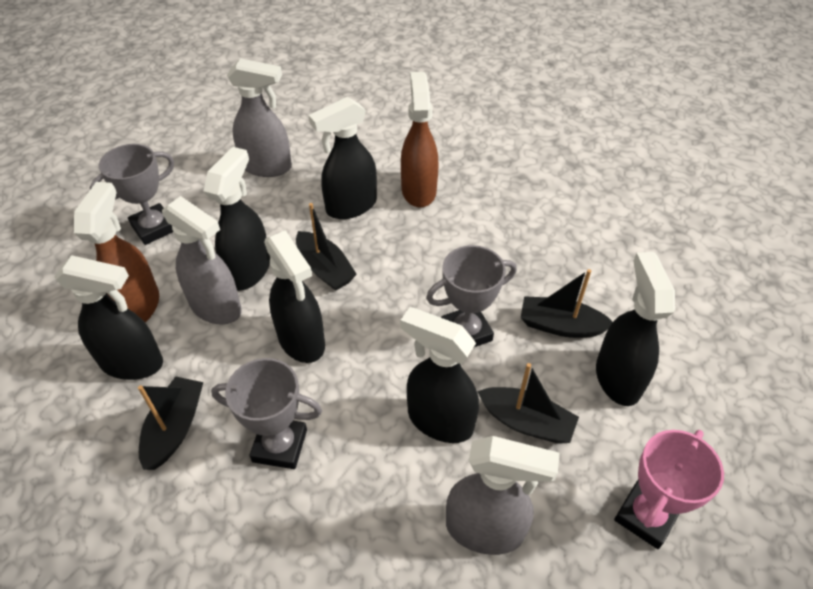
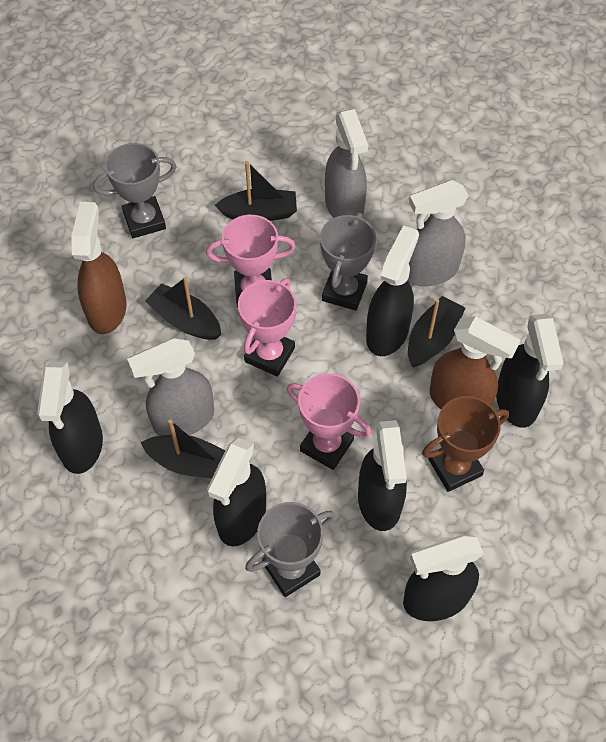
brown trophy: 0 -> 1
pink trophy: 1 -> 3

